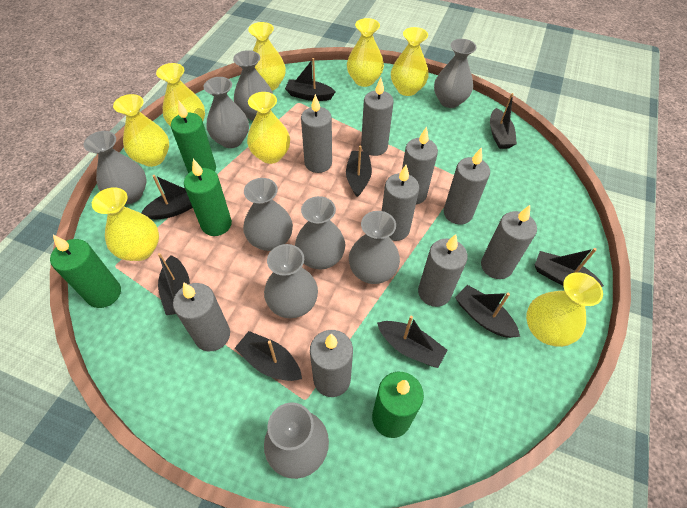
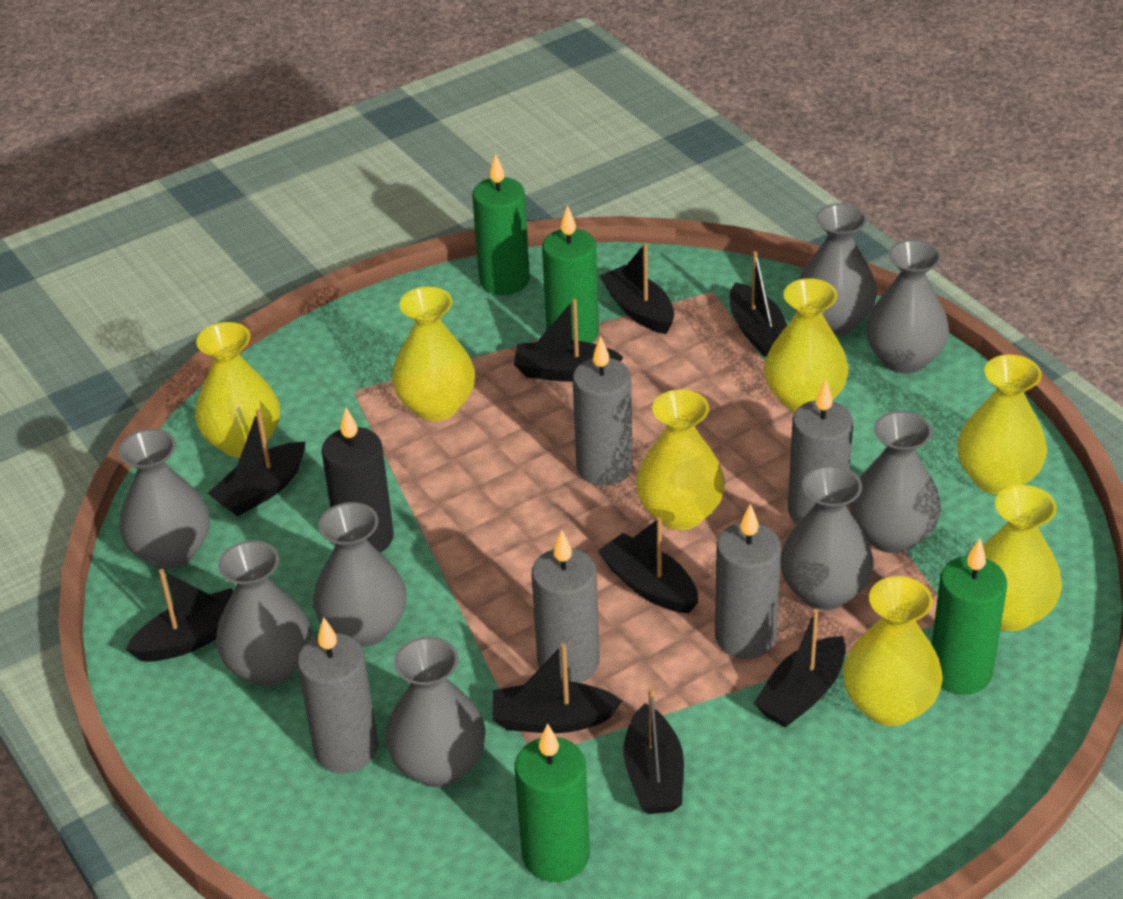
black candle: 0 -> 1
grey candle: 9 -> 5
grey vase: 9 -> 8
yellow vase: 8 -> 7

